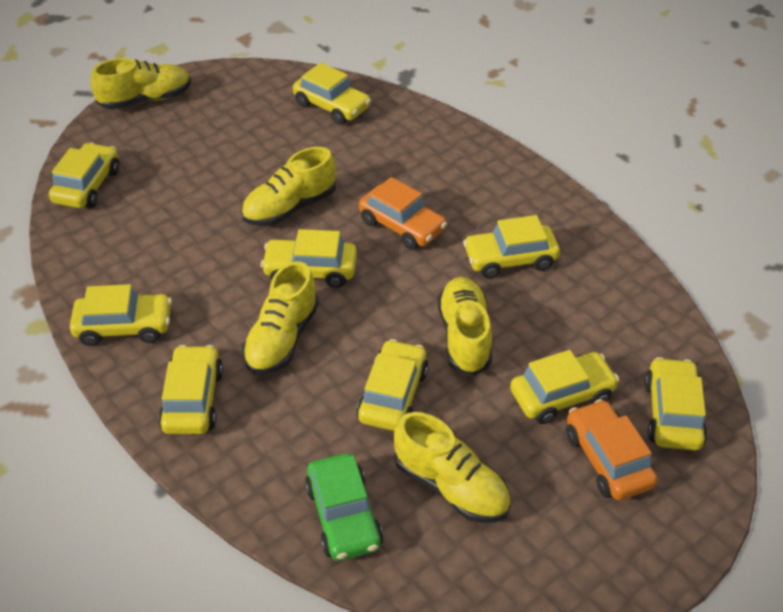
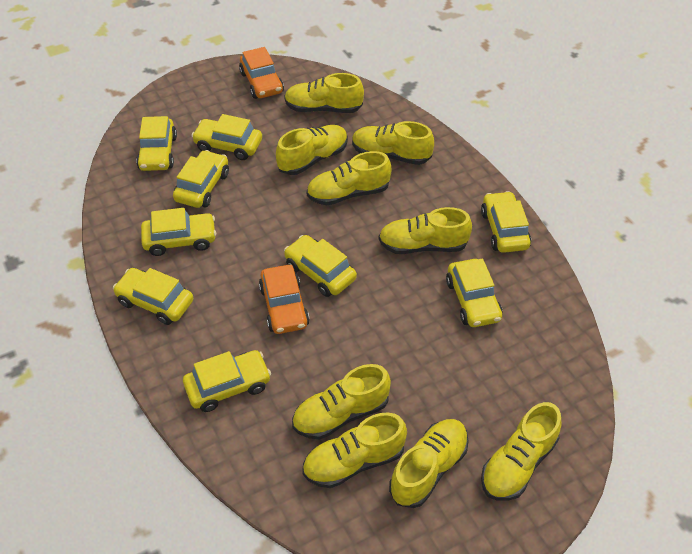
green car: 1 -> 0
yellow shoe: 5 -> 9

